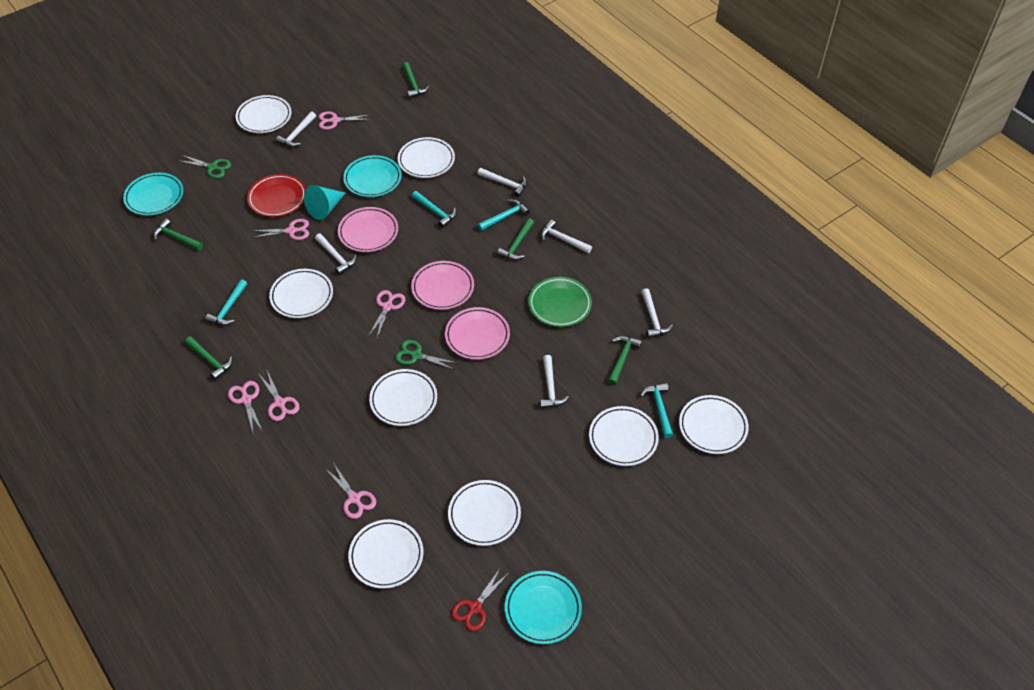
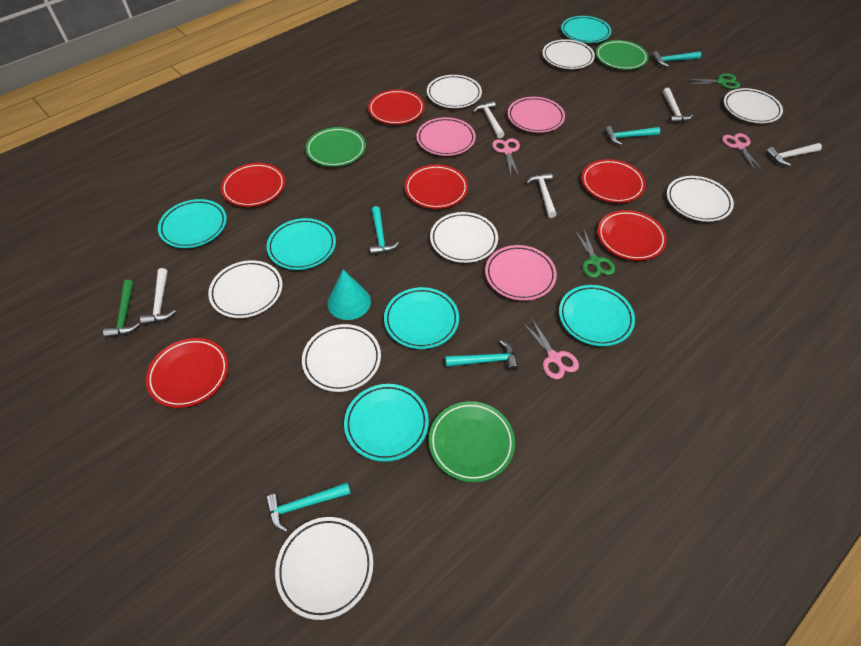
green hammer: 5 -> 1
green plate: 1 -> 3
pink scissors: 6 -> 3
red plate: 1 -> 6
red scissors: 1 -> 0
turquoise hammer: 4 -> 5
turquoise plate: 3 -> 6
white hammer: 6 -> 5

